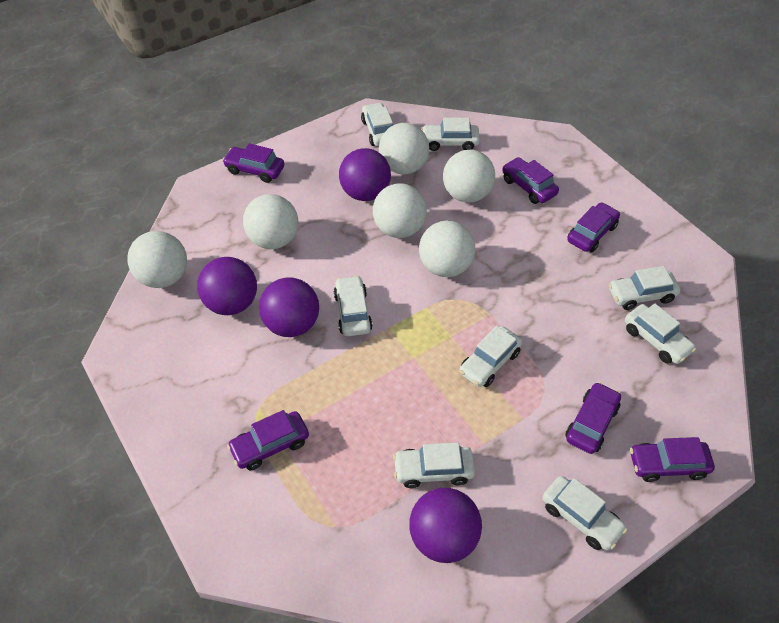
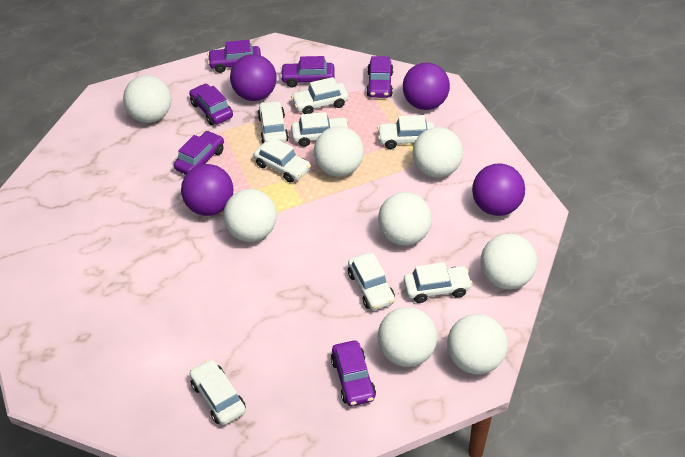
white ball: 6 -> 8

